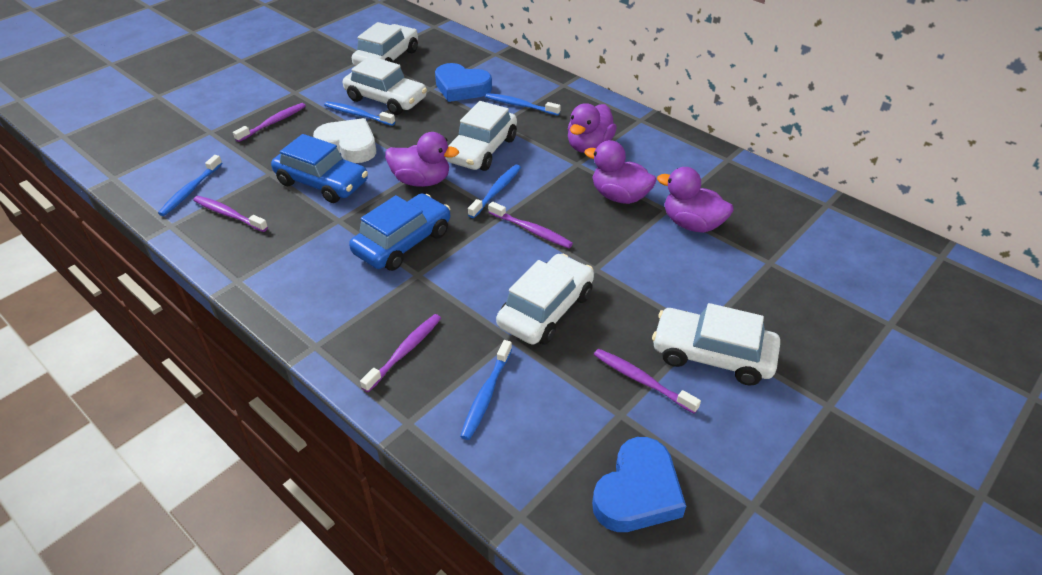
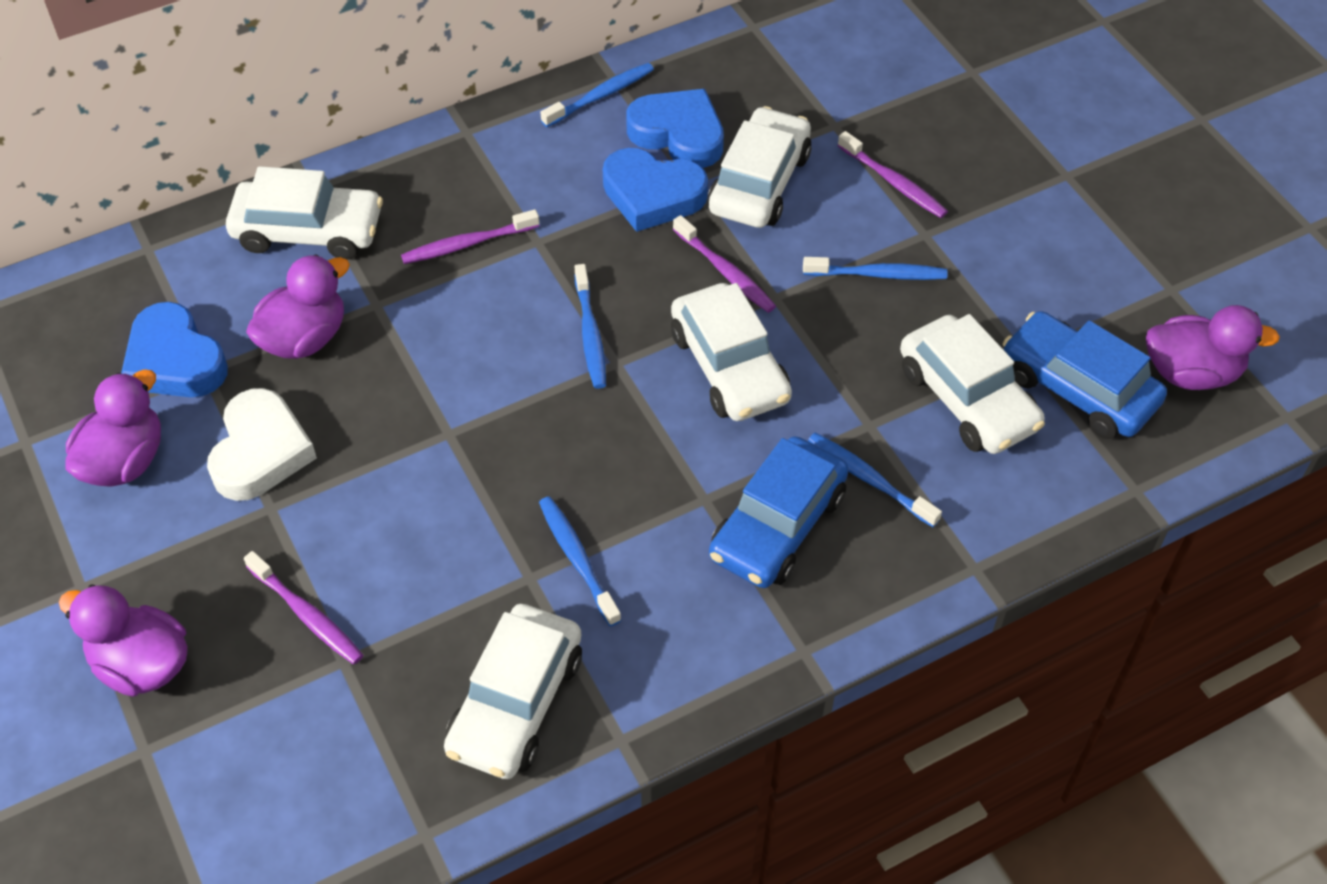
blue heart: 2 -> 3
purple toothbrush: 5 -> 4

